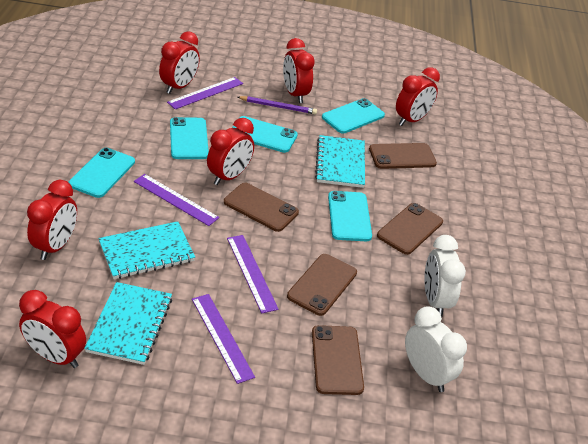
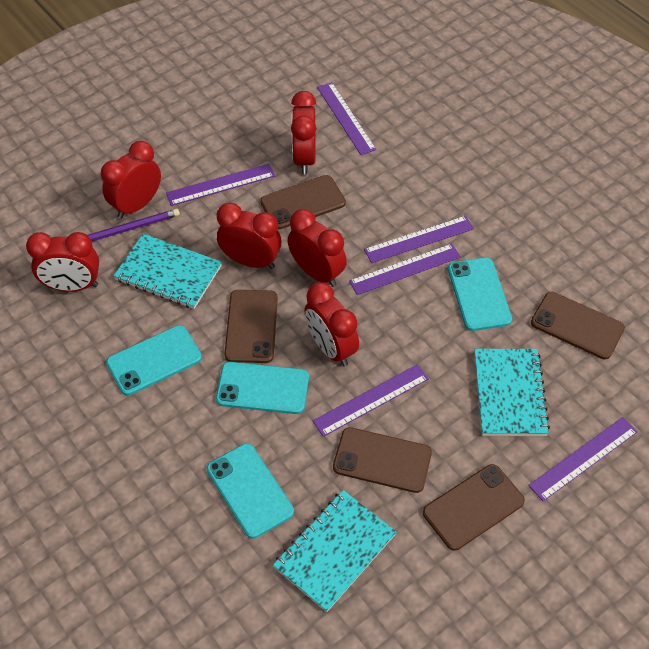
purple ruler: 4 -> 6
turquoise phone: 5 -> 4
white clock: 2 -> 0

